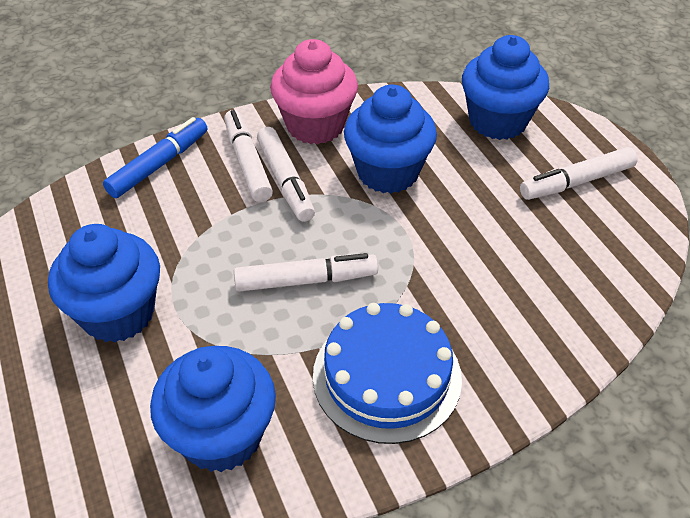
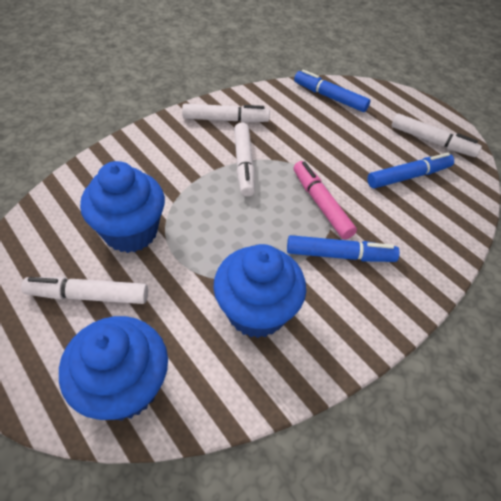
blue cake: 1 -> 0
blue cupcake: 4 -> 3
blue marker: 1 -> 3
pink cupcake: 1 -> 0
pink marker: 0 -> 1

